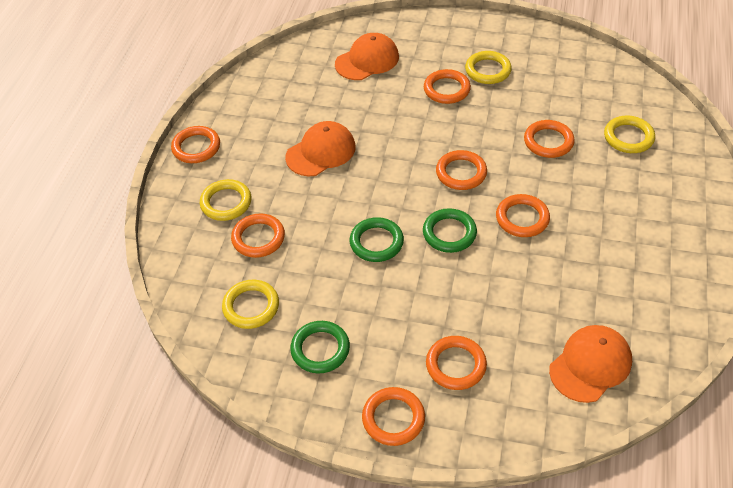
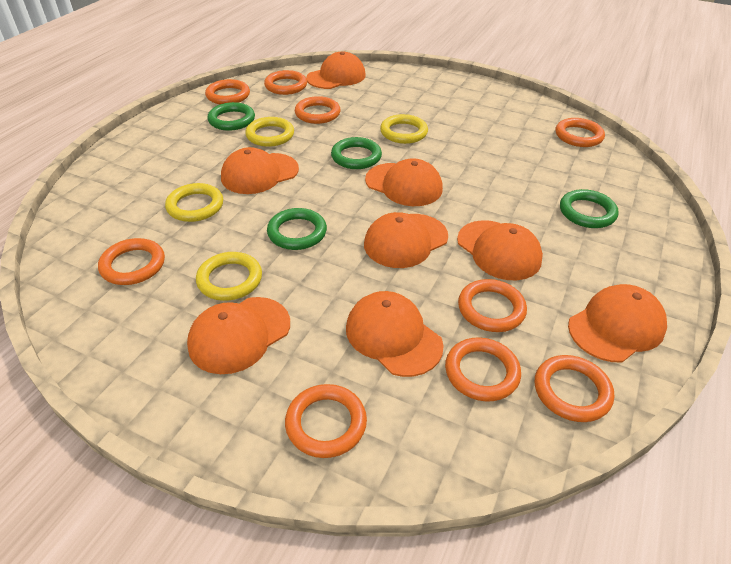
green ring: 3 -> 4
orange cap: 3 -> 8
orange ring: 8 -> 9

